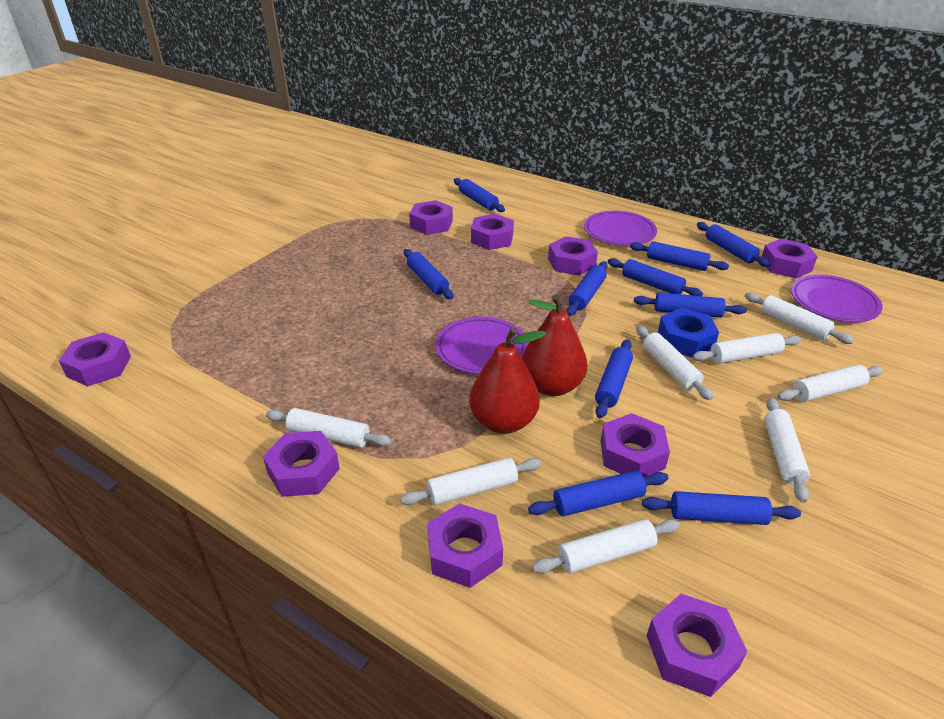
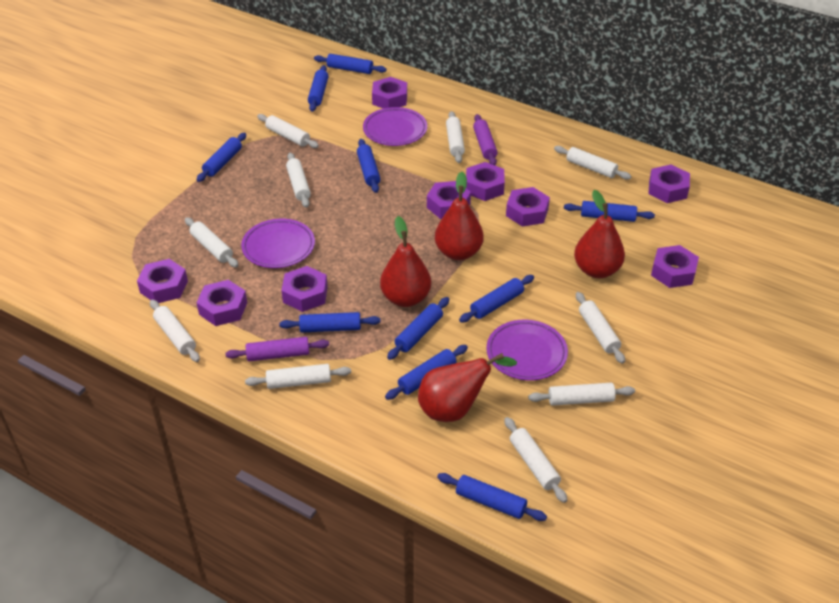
blue nut: 1 -> 0
purple rolling pin: 0 -> 2
red pear: 2 -> 4
white rolling pin: 8 -> 10

